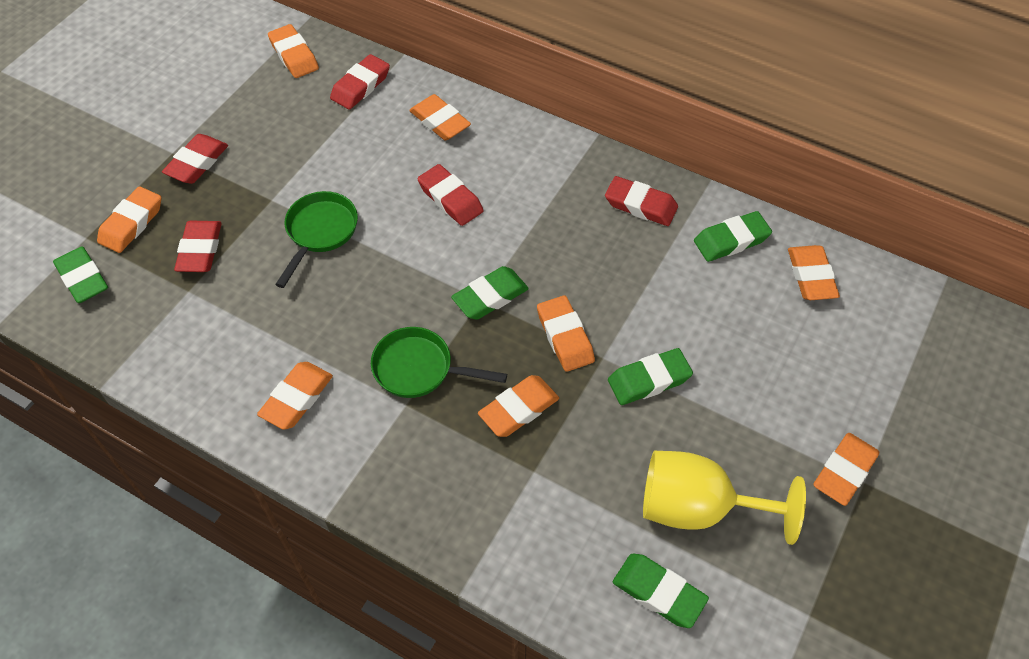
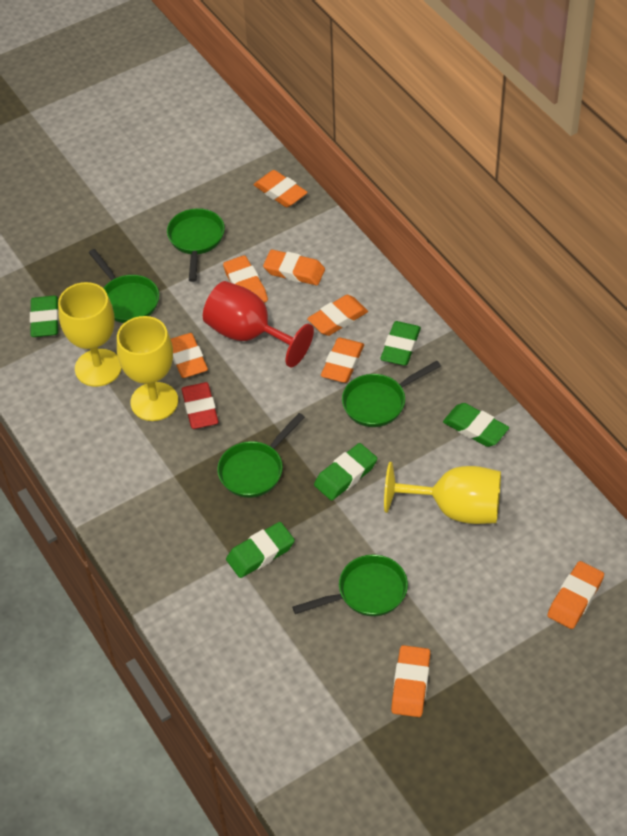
green pan: 2 -> 5
red eraser: 5 -> 1
red goblet: 0 -> 1
yellow goblet: 1 -> 3

